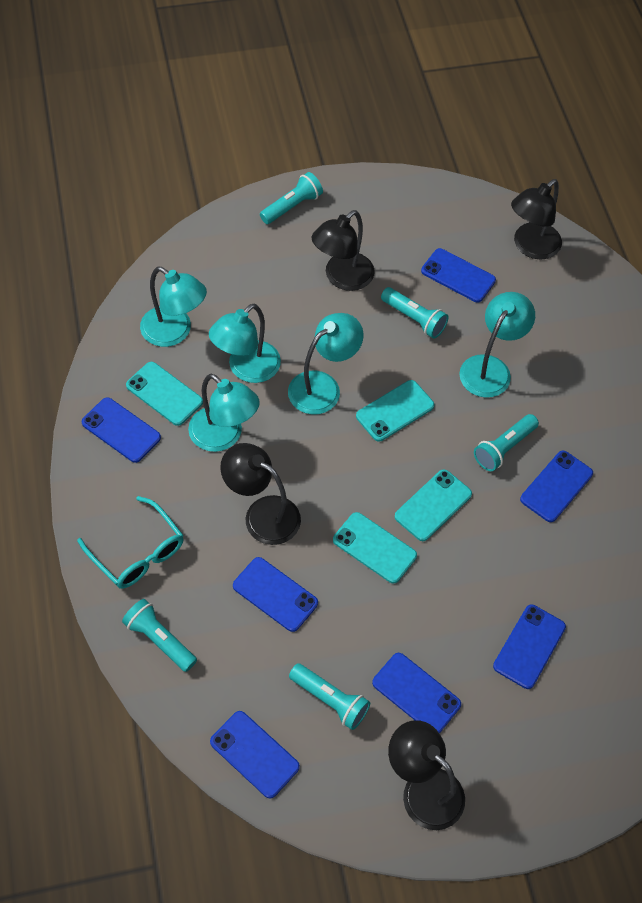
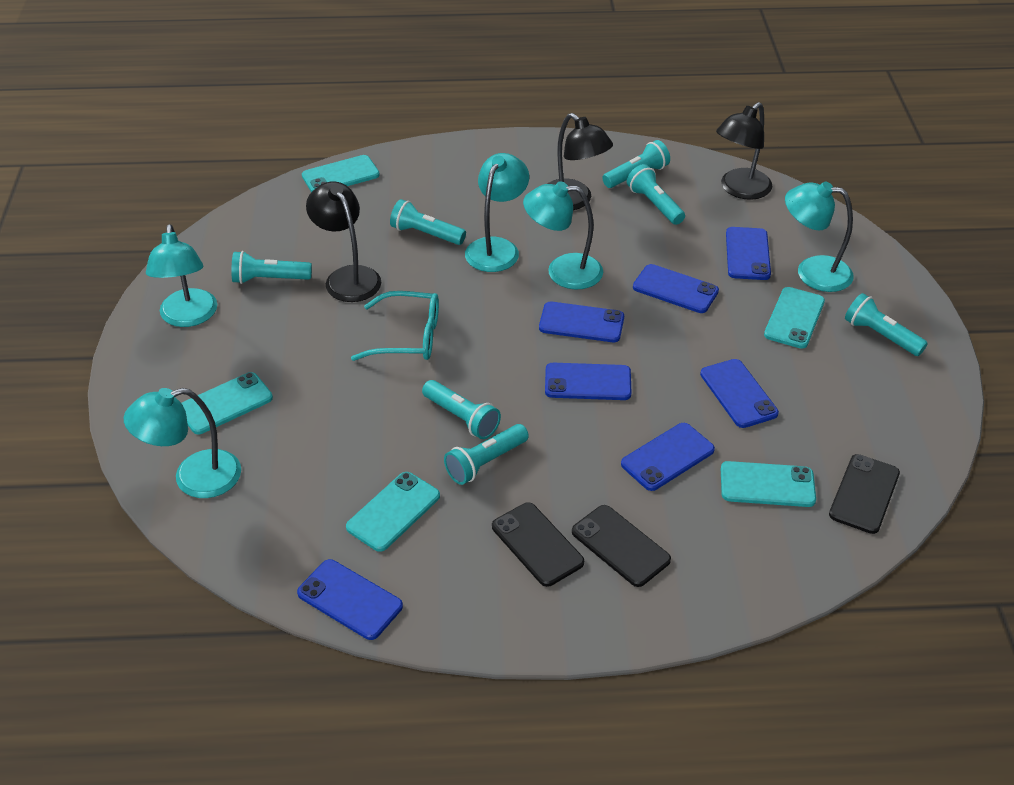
black lamp: 4 -> 3
black phone: 0 -> 3
turquoise flashlight: 5 -> 7
turquoise phone: 4 -> 5

